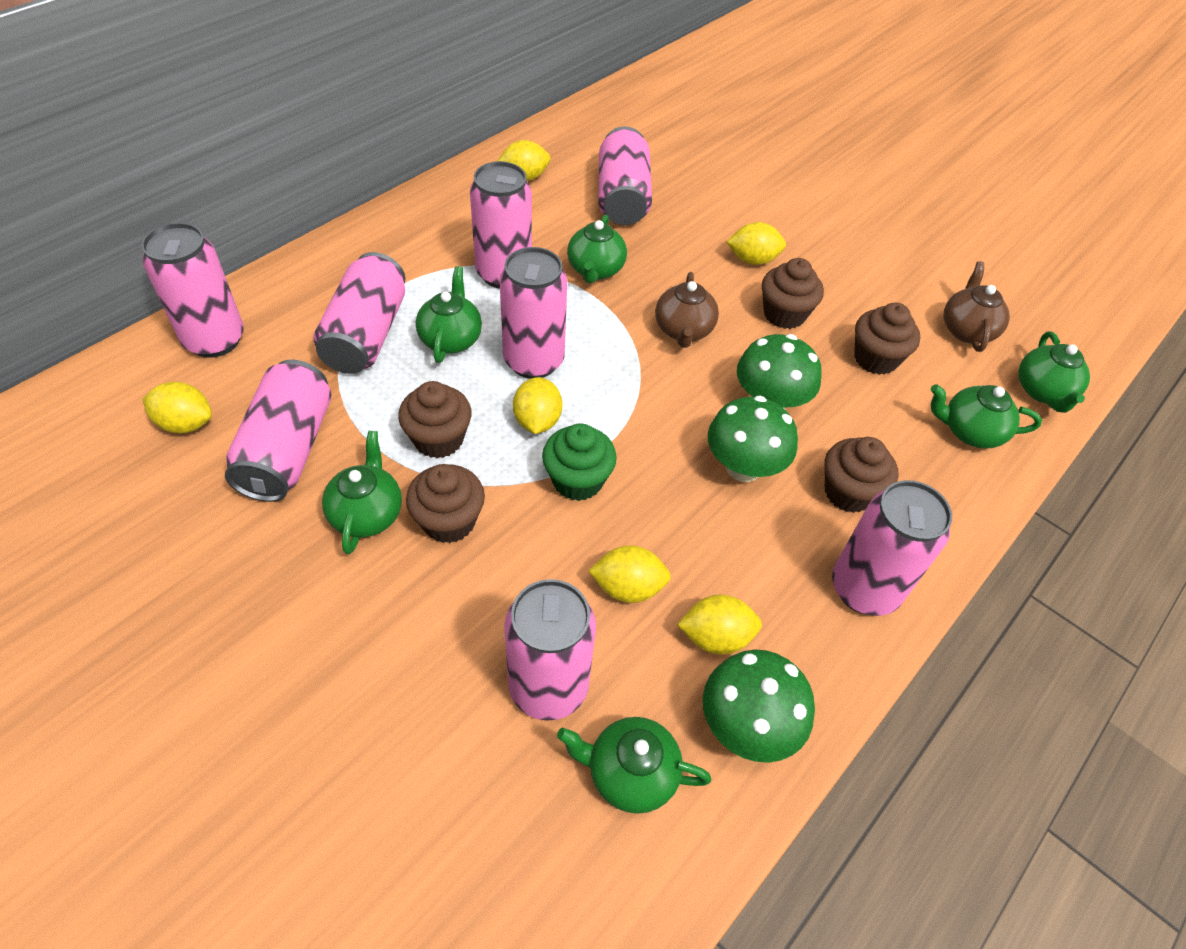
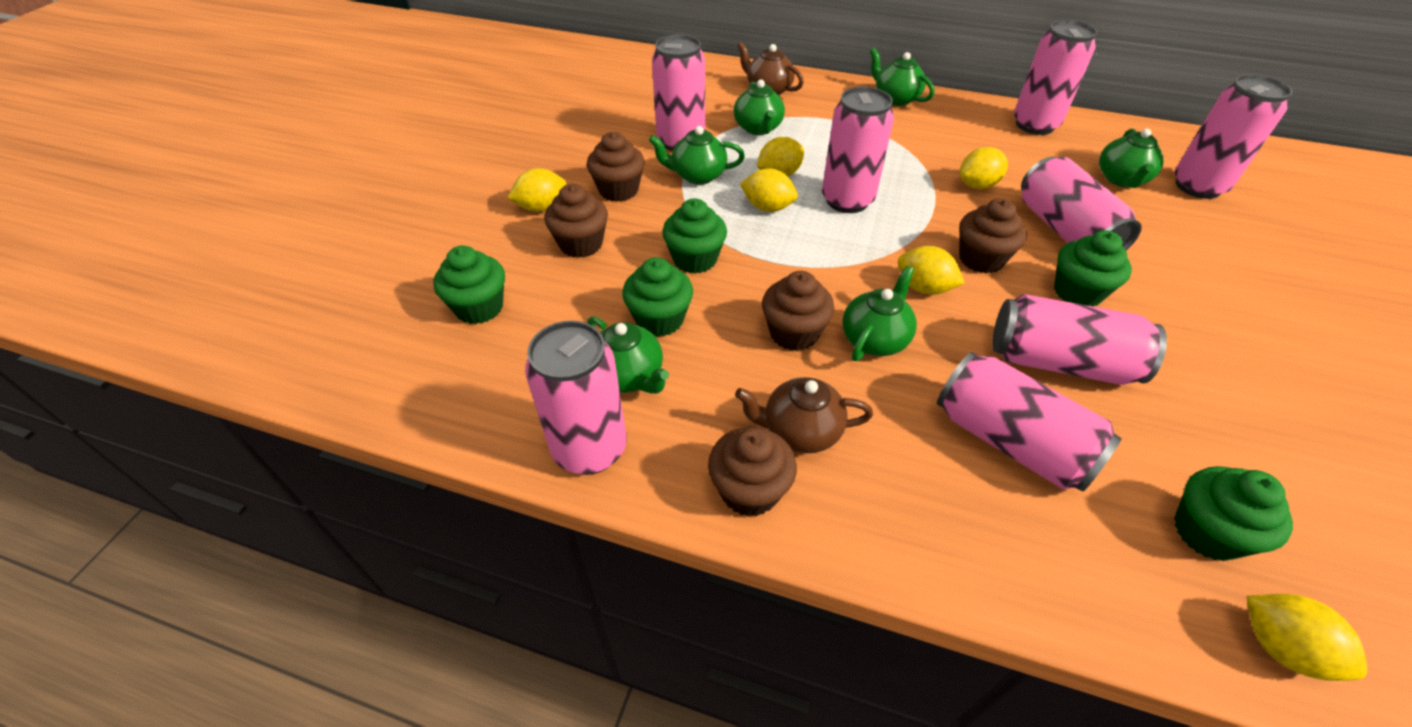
green cupcake: 1 -> 5
green mushroom: 3 -> 0

